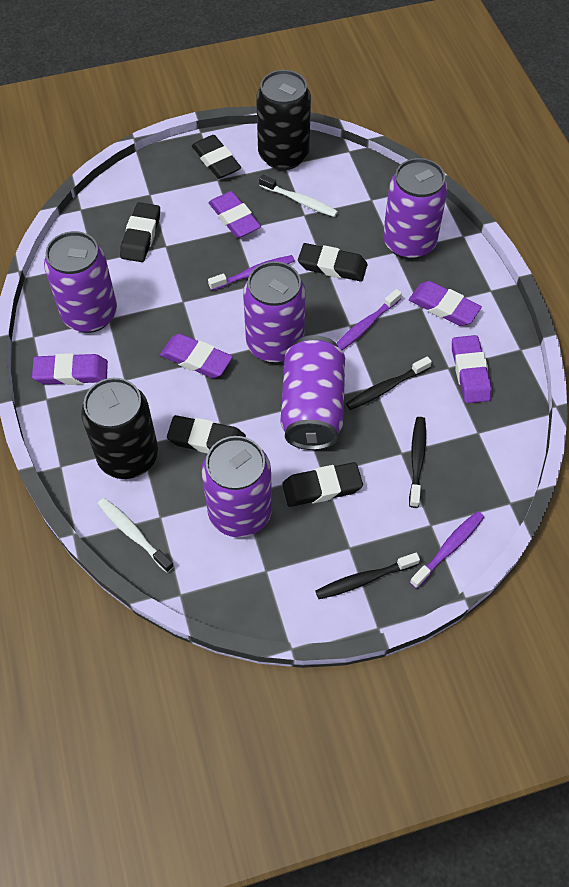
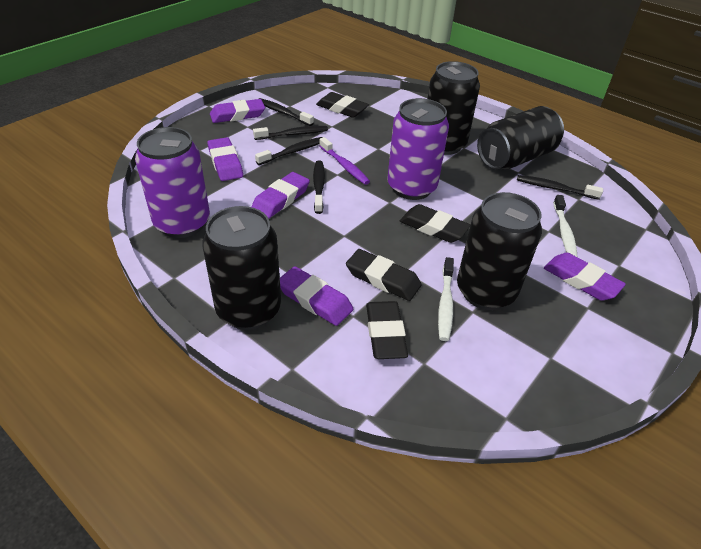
black can: 2 -> 4
black eraser: 5 -> 4
black toothbrush: 3 -> 5
purple can: 5 -> 2
purple toothbrush: 3 -> 1

